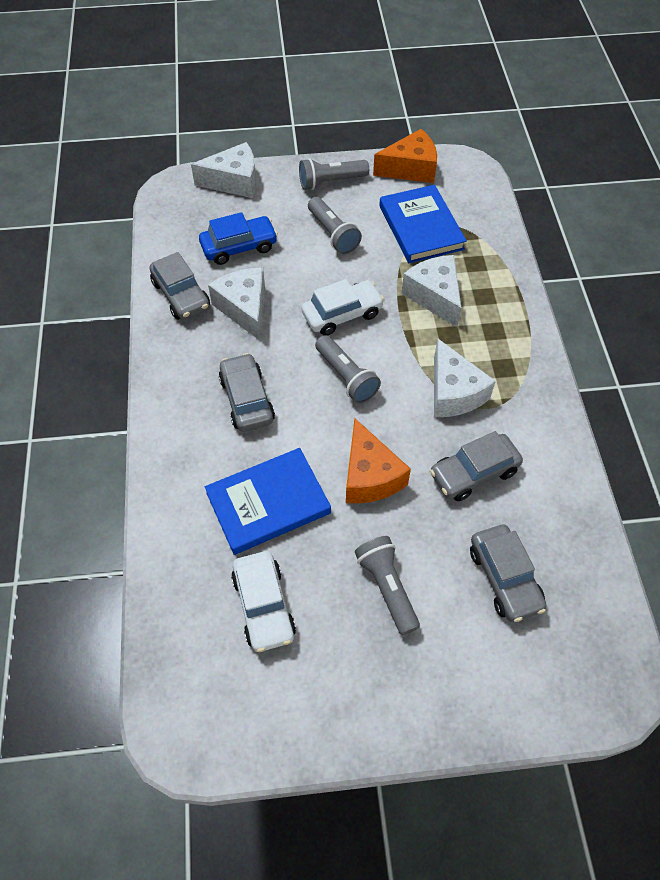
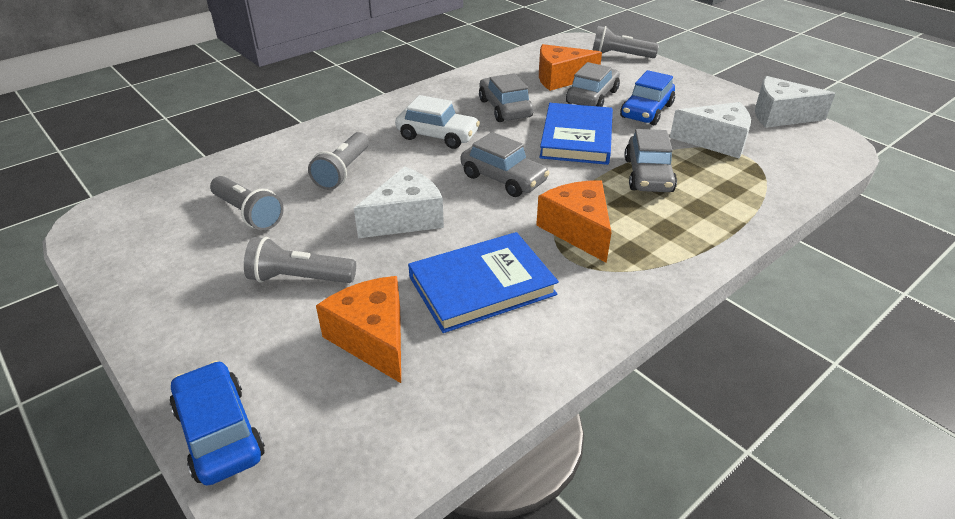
blue car: 1 -> 2
orange cheese: 2 -> 3
white car: 2 -> 1
white cheese: 4 -> 3

